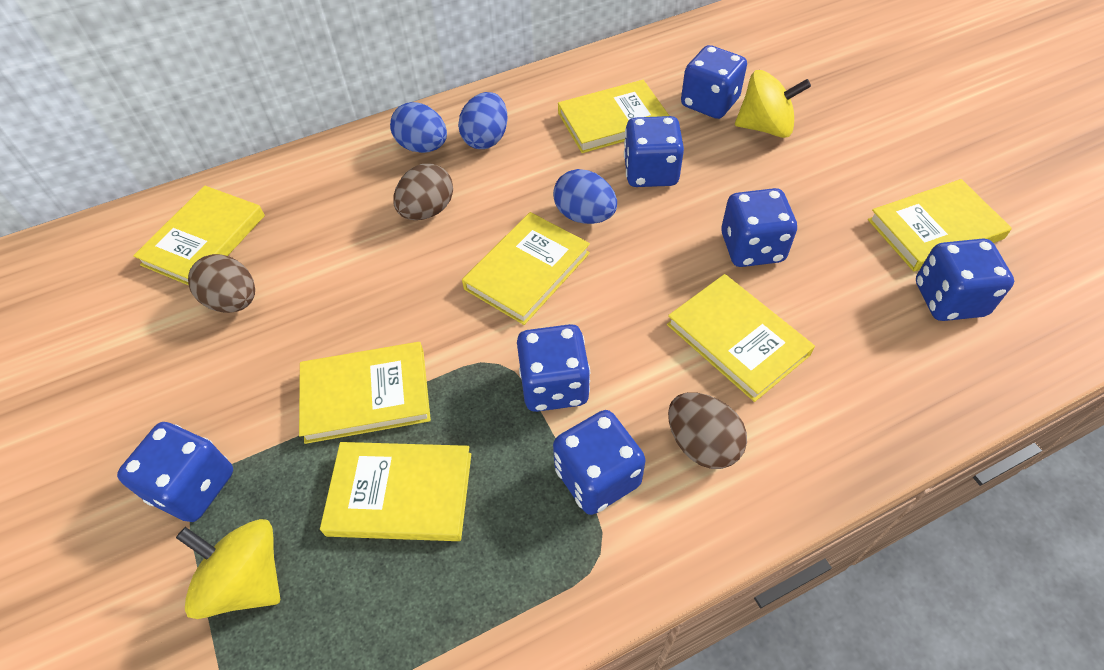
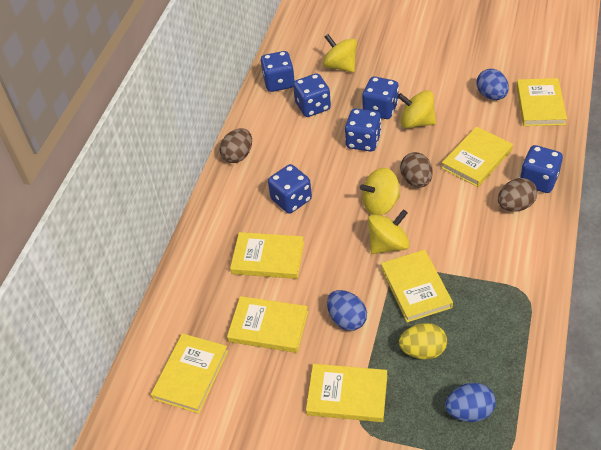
blue dice: 7 -> 6
yellow egg: 0 -> 1
yellow spinning top: 2 -> 4

